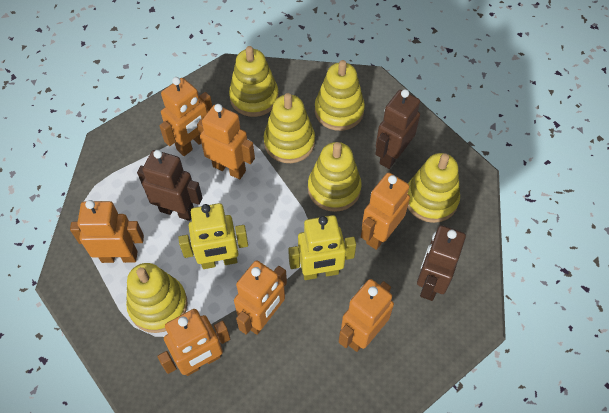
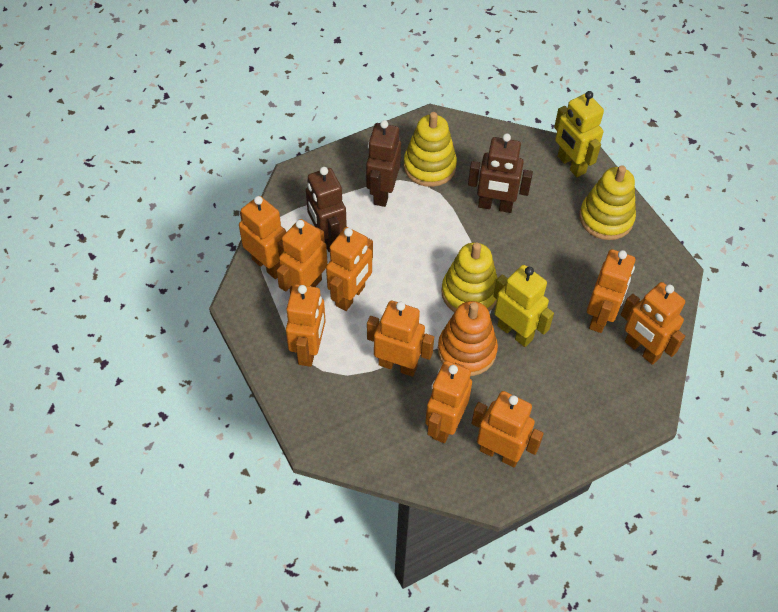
orange robot: 7 -> 9
orange stacking toy: 0 -> 1
yellow stacking toy: 6 -> 3

